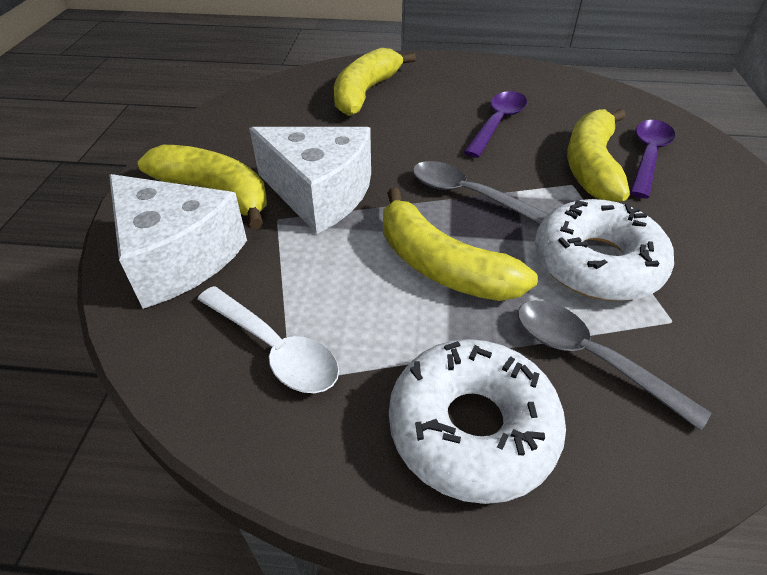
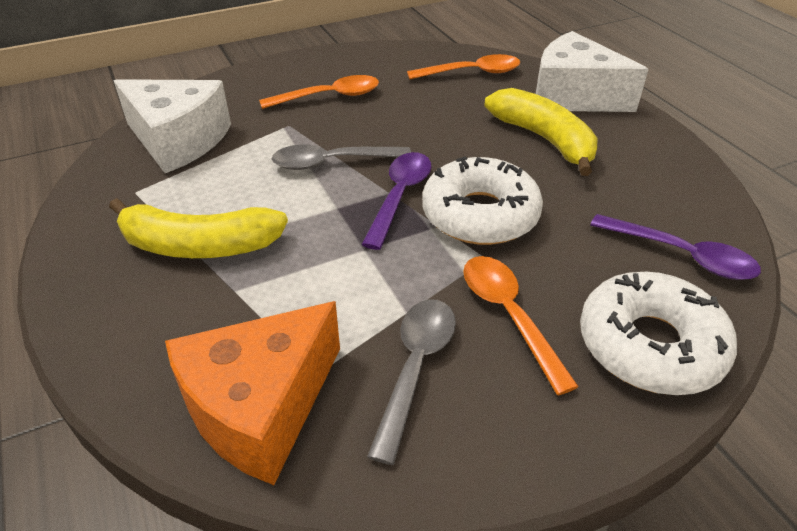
orange cheese: 0 -> 1
orange spoon: 0 -> 3
white spoon: 1 -> 0
yellow banana: 4 -> 2

